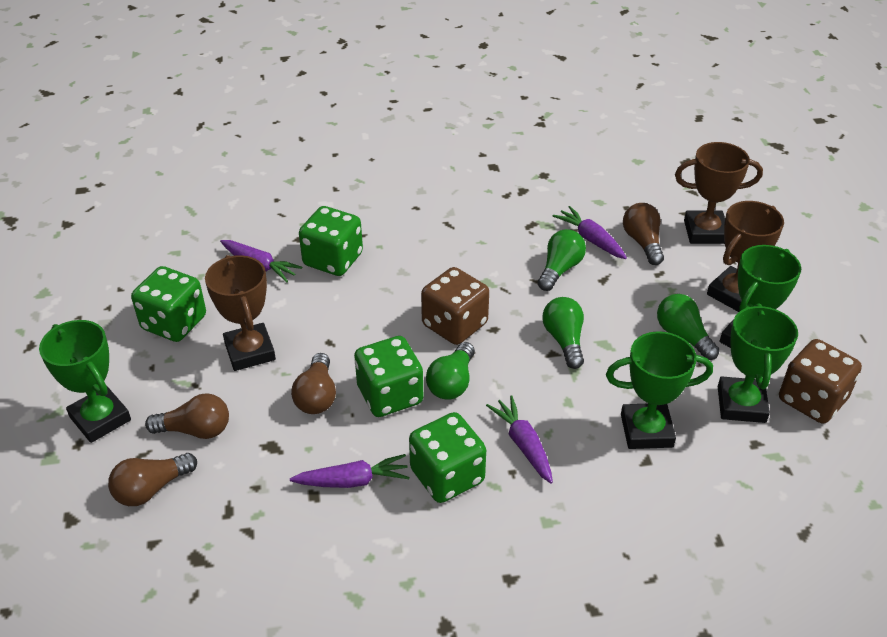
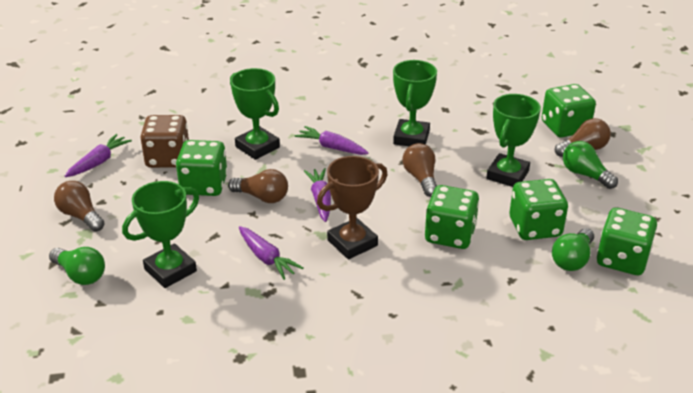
brown dice: 2 -> 1
brown trophy: 3 -> 1
green dice: 4 -> 5
green light bulb: 4 -> 3

